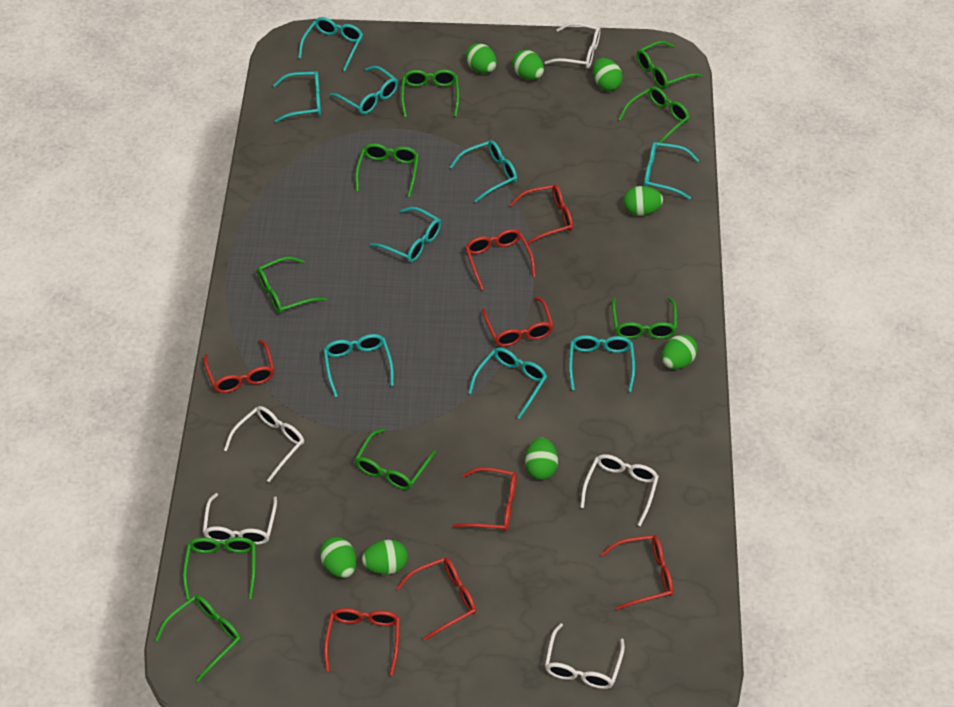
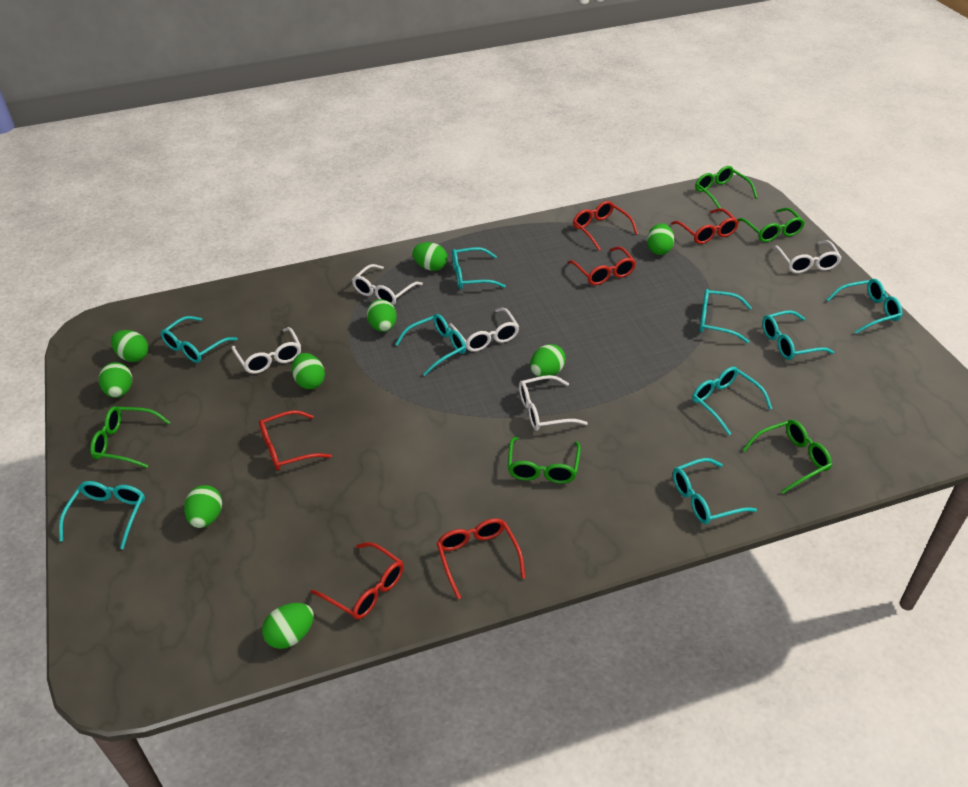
green egg: 8 -> 9
green glasses: 9 -> 5
red glasses: 8 -> 6

